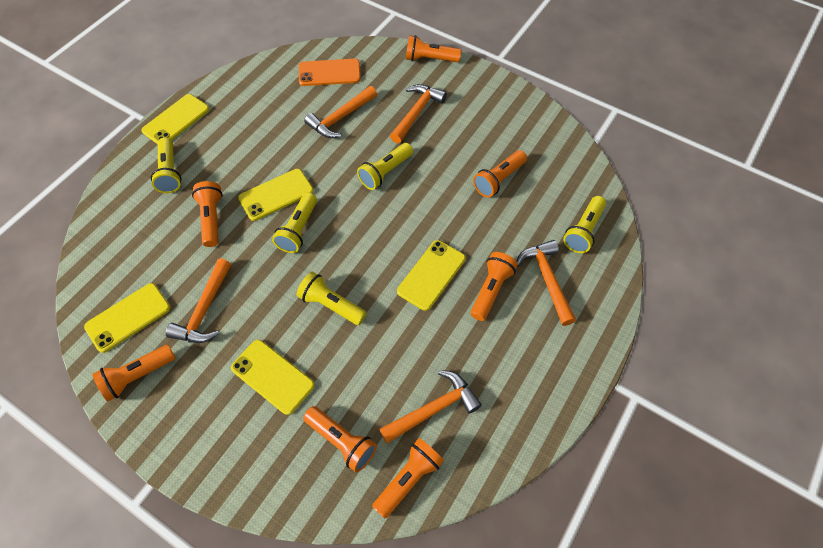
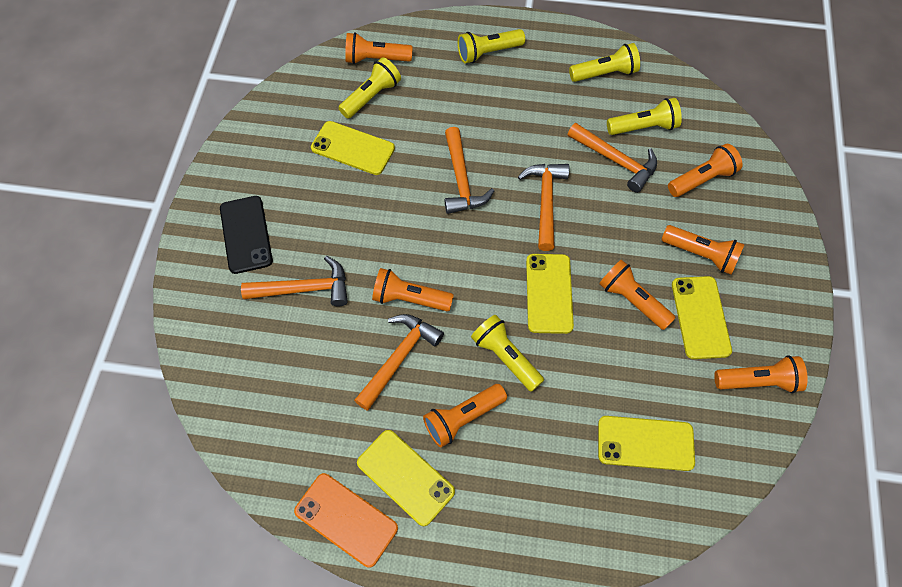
black phone: 0 -> 1

